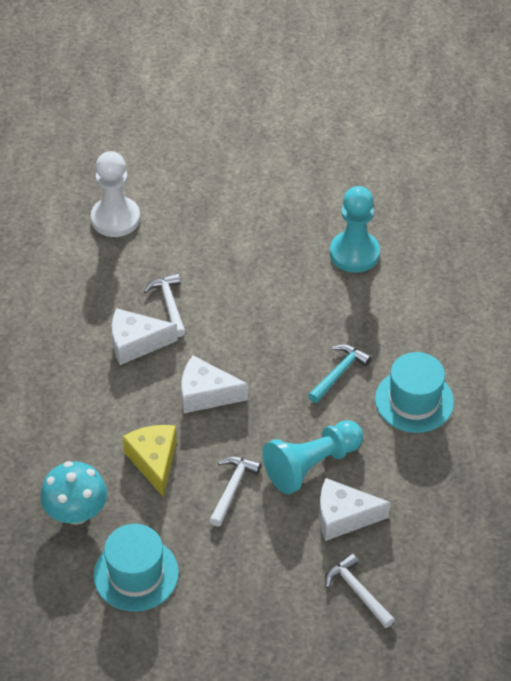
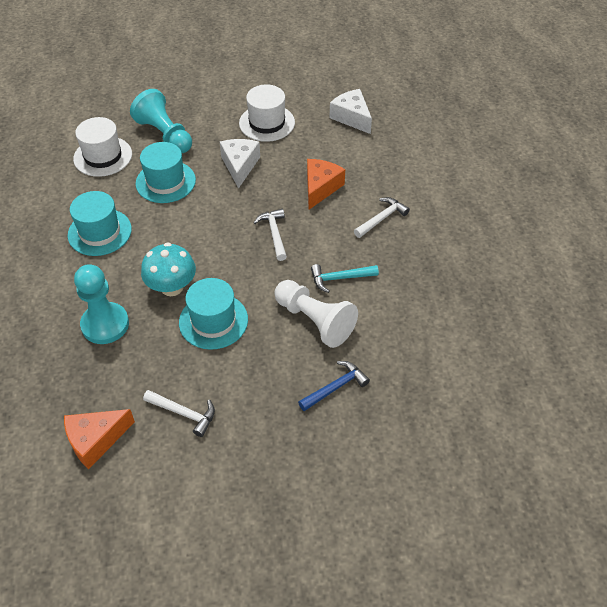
blue hammer: 0 -> 1
orange cheese: 0 -> 2
turquoise hat: 2 -> 3
white cheese: 3 -> 2
white hat: 0 -> 2
yellow cheese: 1 -> 0

